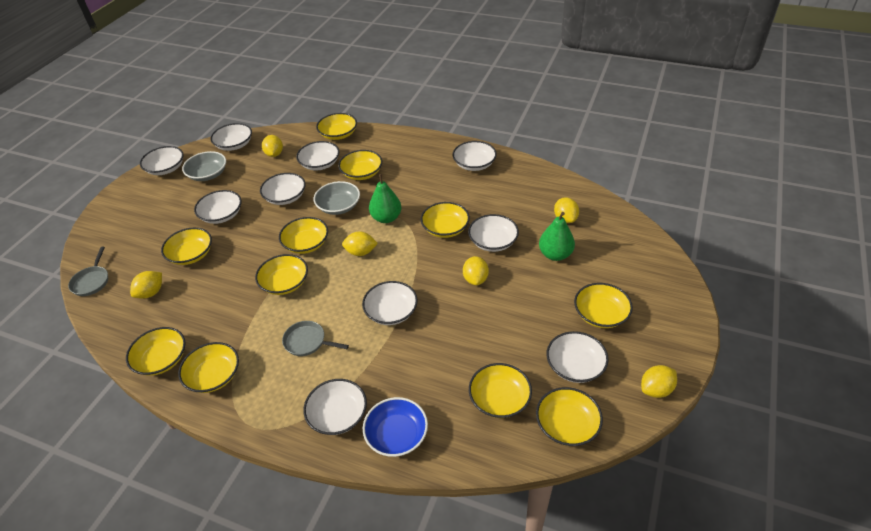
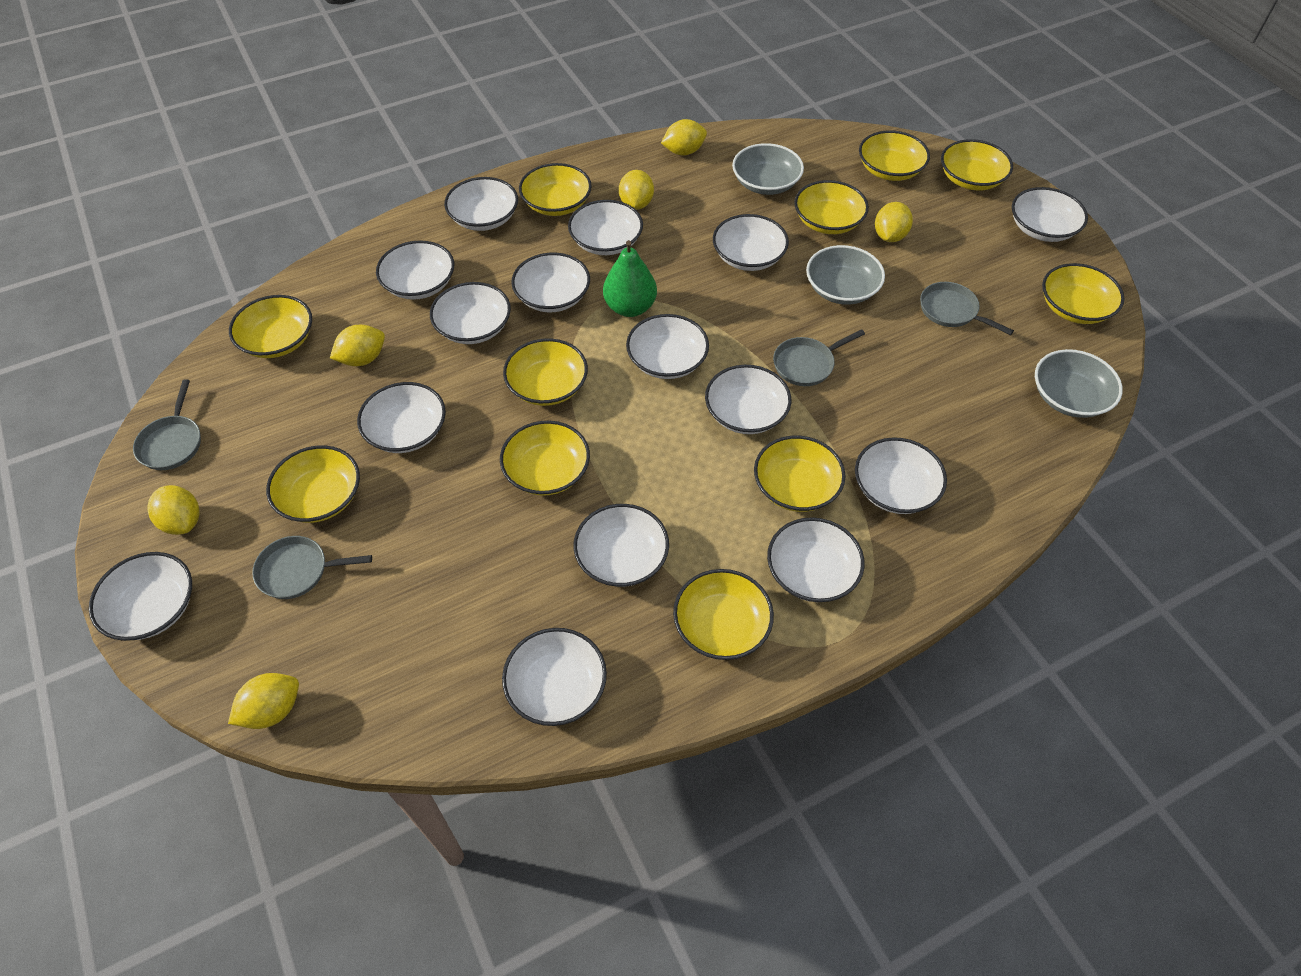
blue bowl: 1 -> 0
green pear: 2 -> 1
grey bowl: 2 -> 3
grey pan: 2 -> 4
white bowl: 10 -> 15

